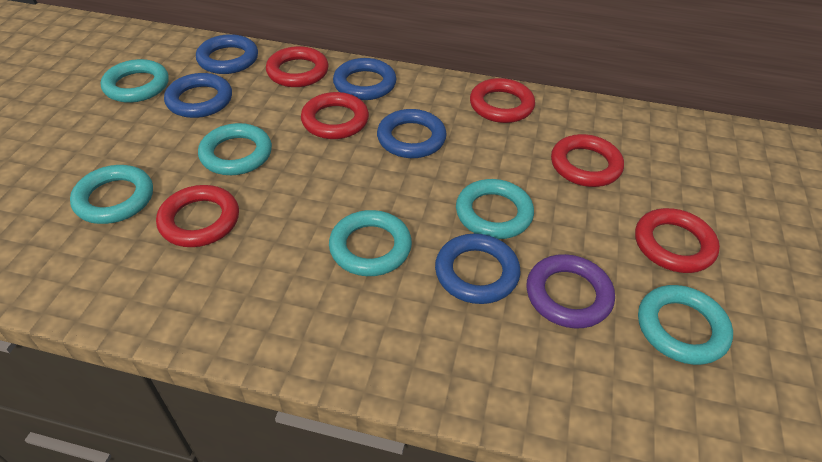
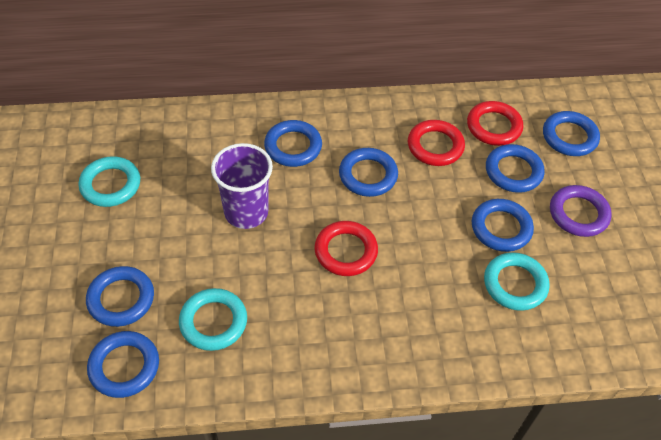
blue ring: 5 -> 7
purple cup: 0 -> 1
red ring: 6 -> 3
turquoise ring: 6 -> 3

